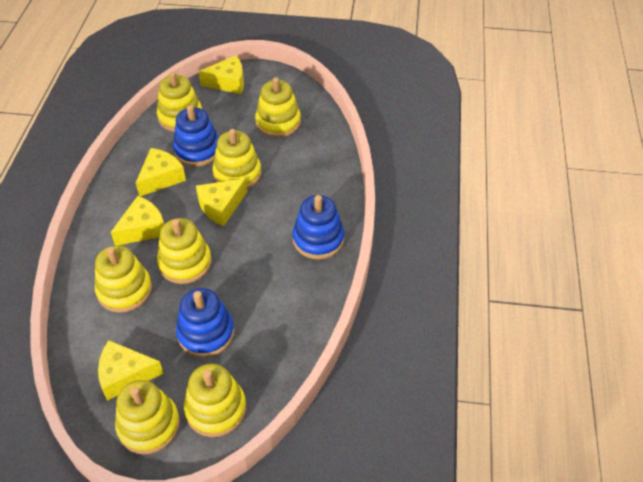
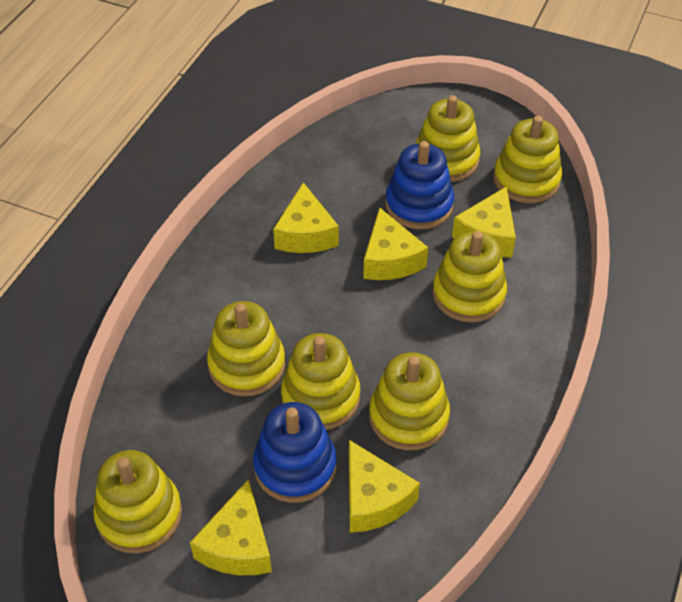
blue stacking toy: 3 -> 2

